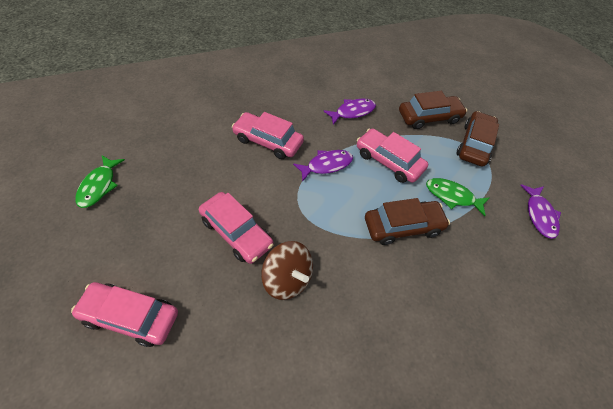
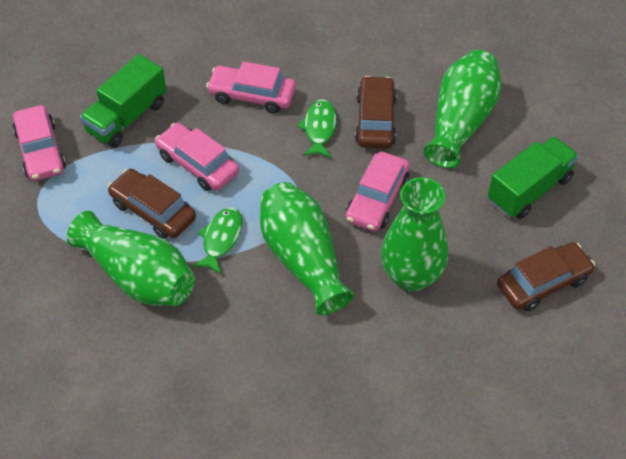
brown spinning top: 1 -> 0
green truck: 0 -> 2
green vase: 0 -> 4
purple fish: 3 -> 0

